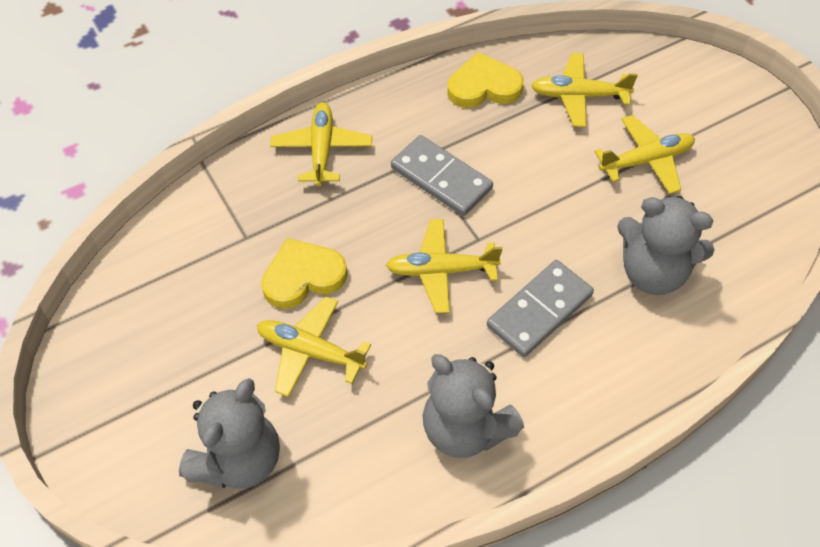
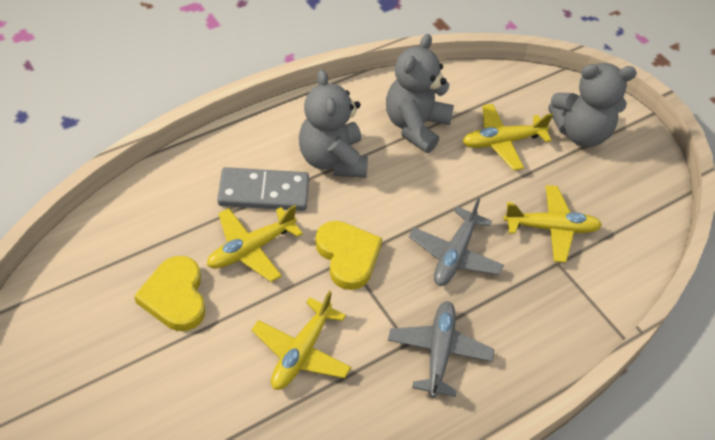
grey domino: 2 -> 1
grey plane: 0 -> 2
yellow plane: 5 -> 4

